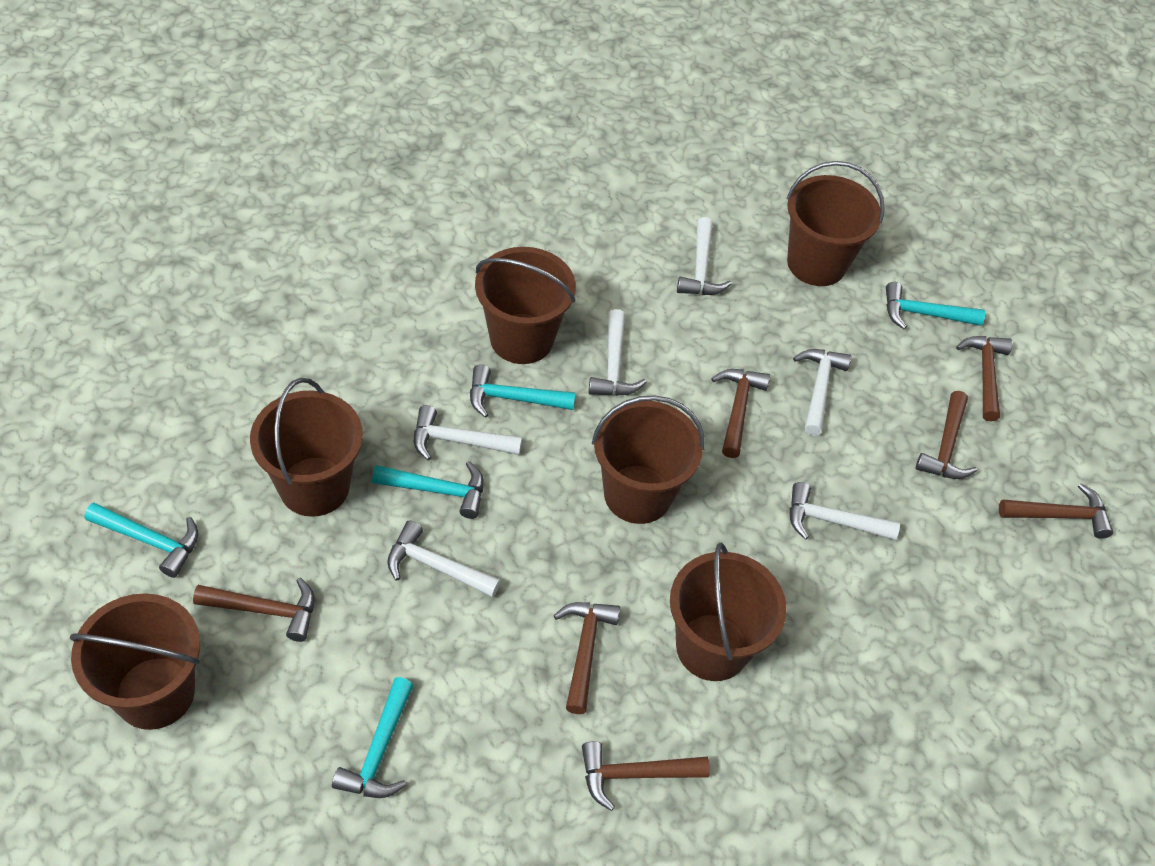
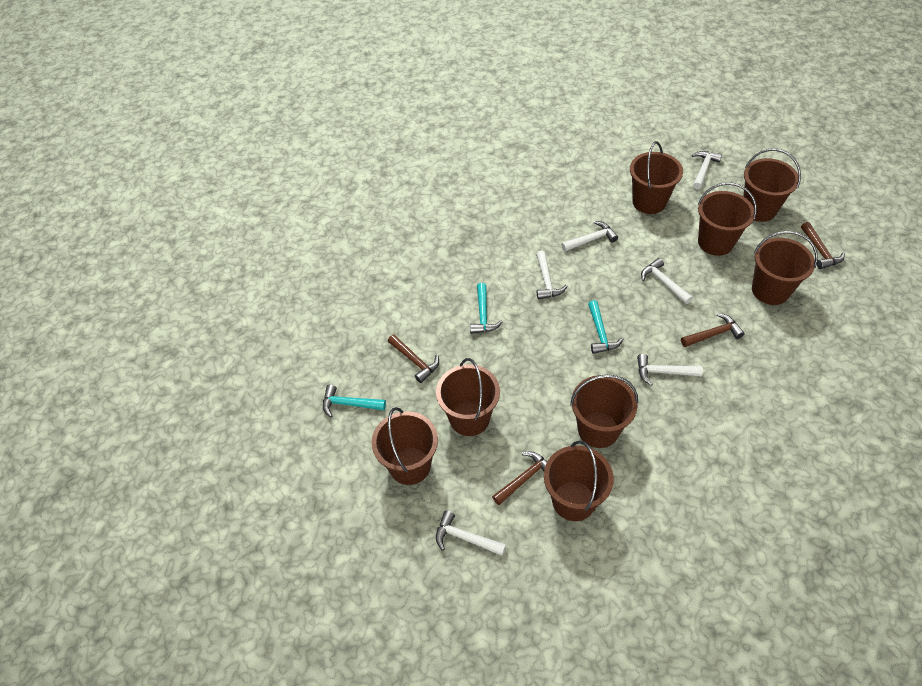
brown bucket: 6 -> 8
brown hammer: 7 -> 4
turquoise hammer: 5 -> 3

